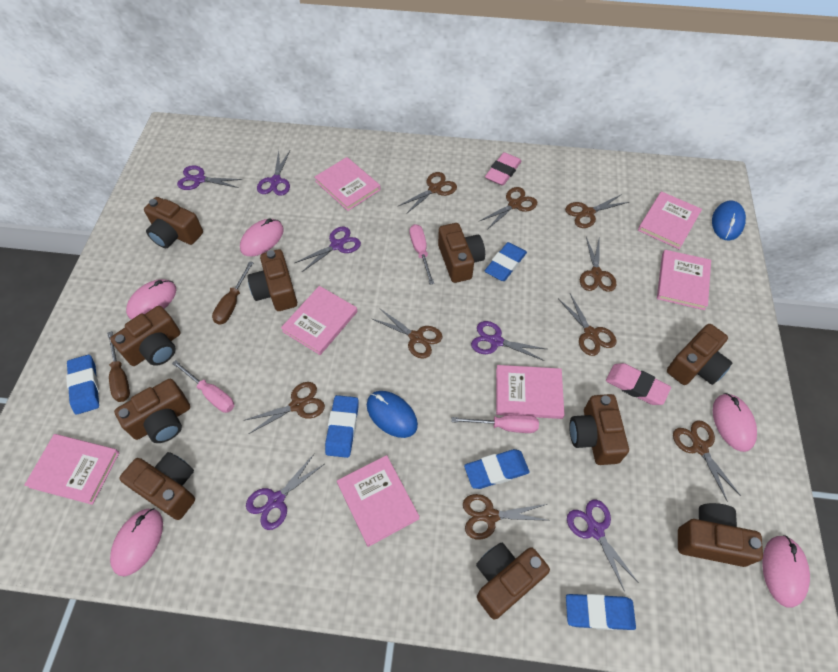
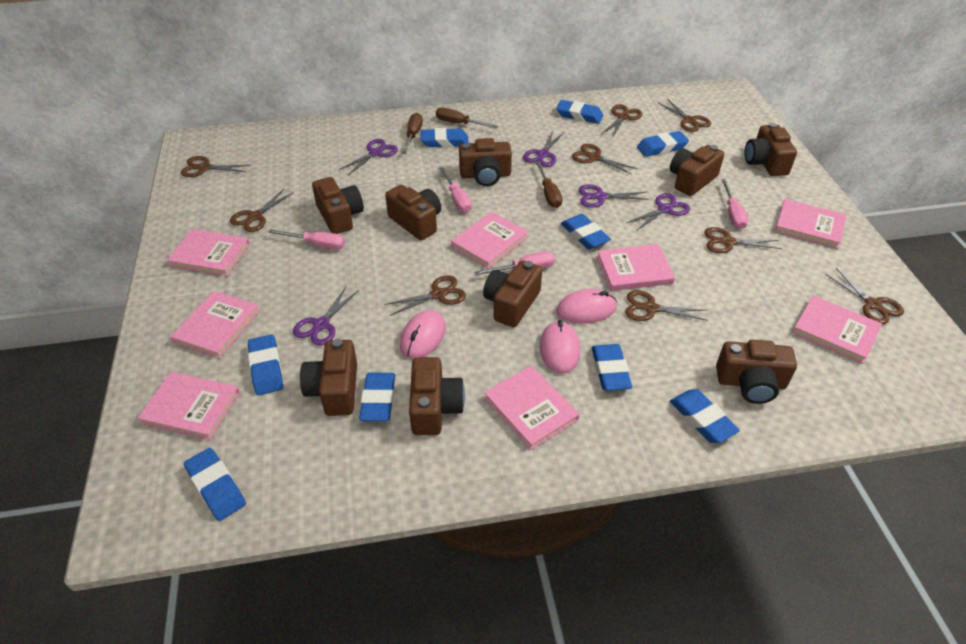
blue eraser: 5 -> 9
blue mouse: 2 -> 0
brown camera: 10 -> 9
brown screwdriver: 2 -> 3
pink book: 7 -> 8
pink eraser: 2 -> 0
pink mouse: 5 -> 3
pink screwdriver: 3 -> 4
purple scissors: 6 -> 5

